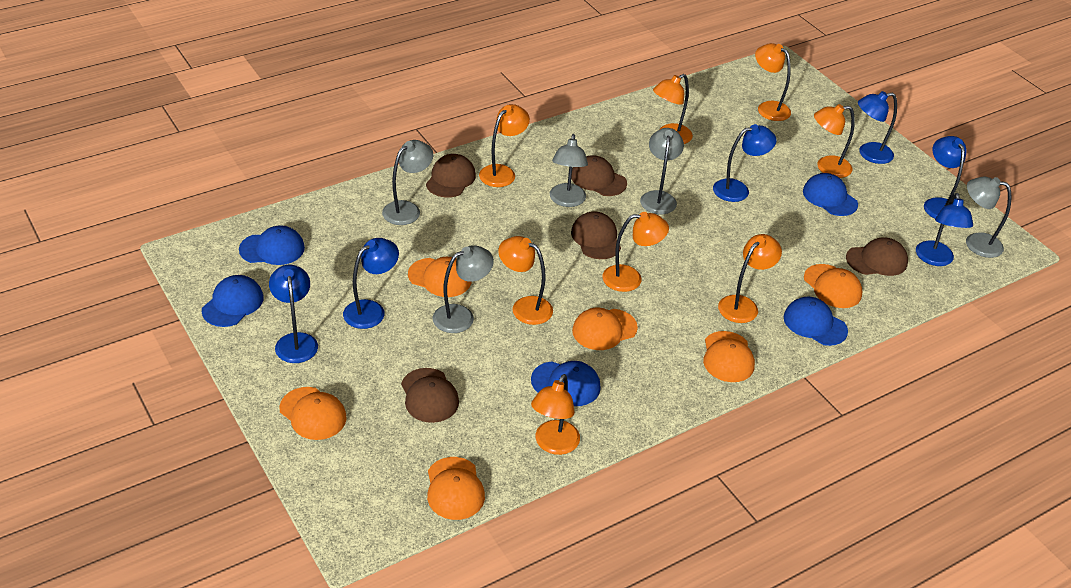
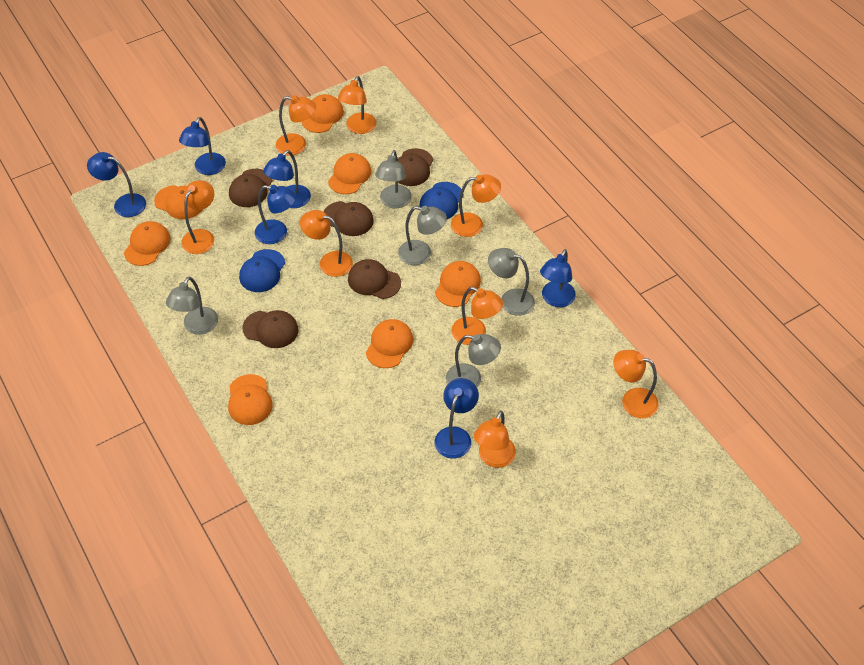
blue cap: 5 -> 2
orange cap: 6 -> 7

